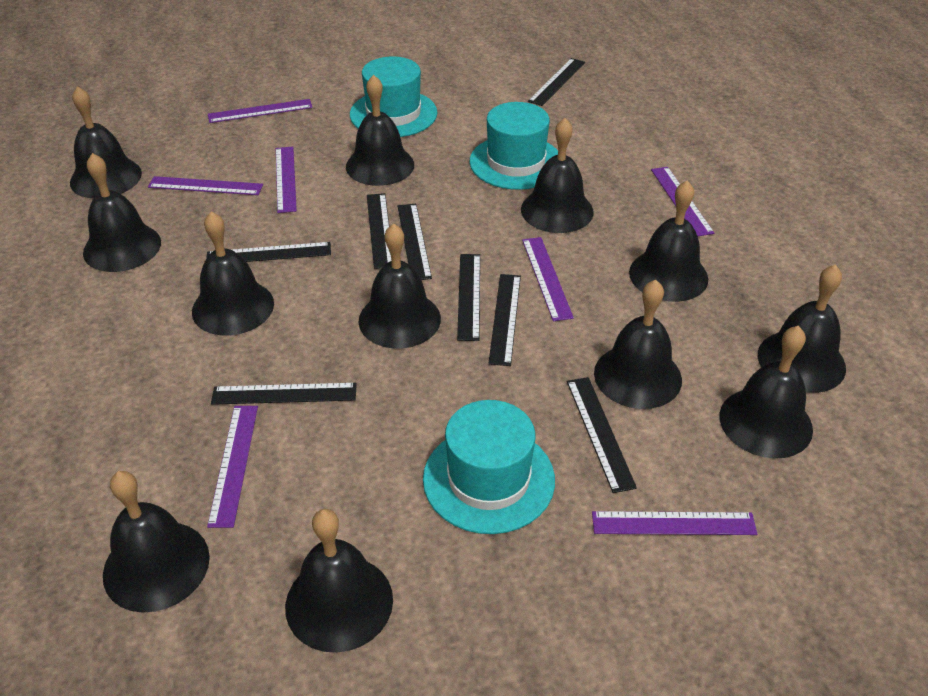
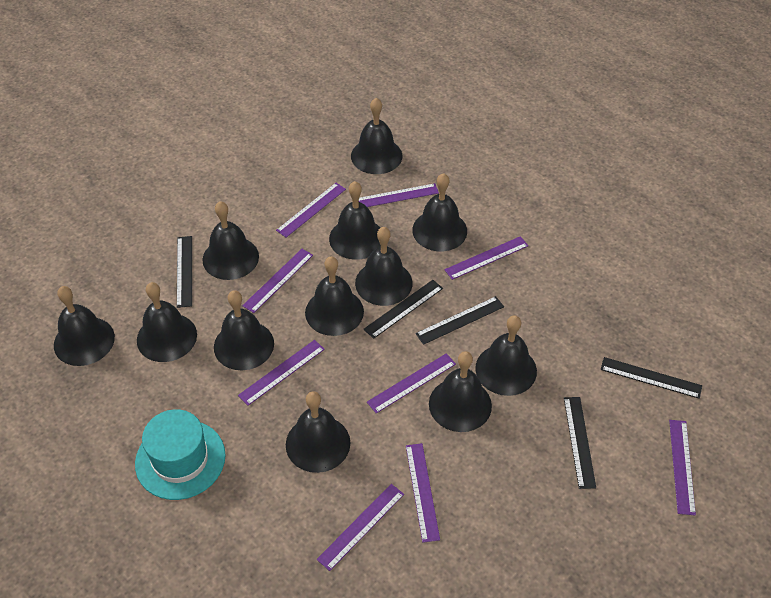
black ruler: 8 -> 5
purple ruler: 7 -> 9
turquoise hat: 3 -> 1

